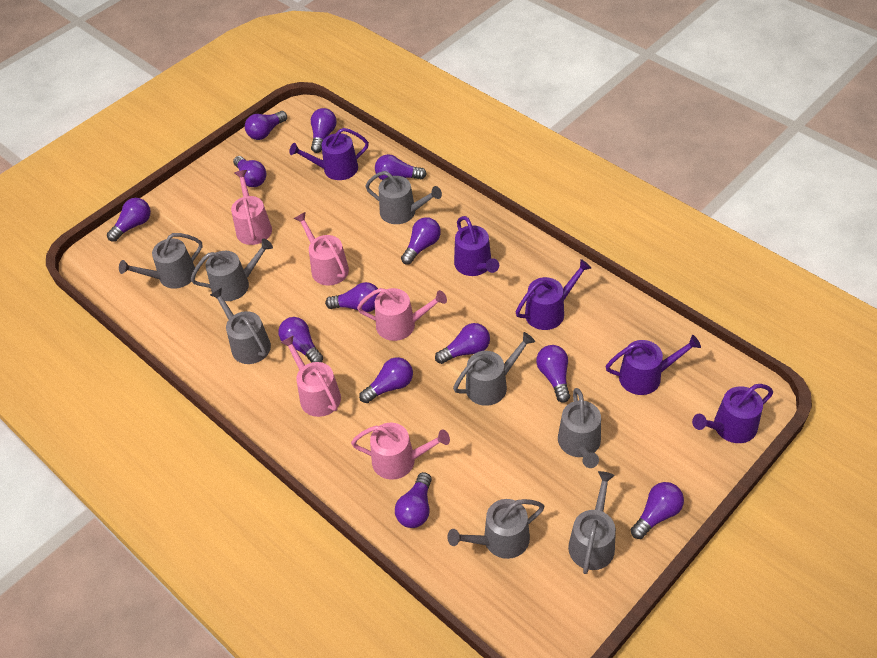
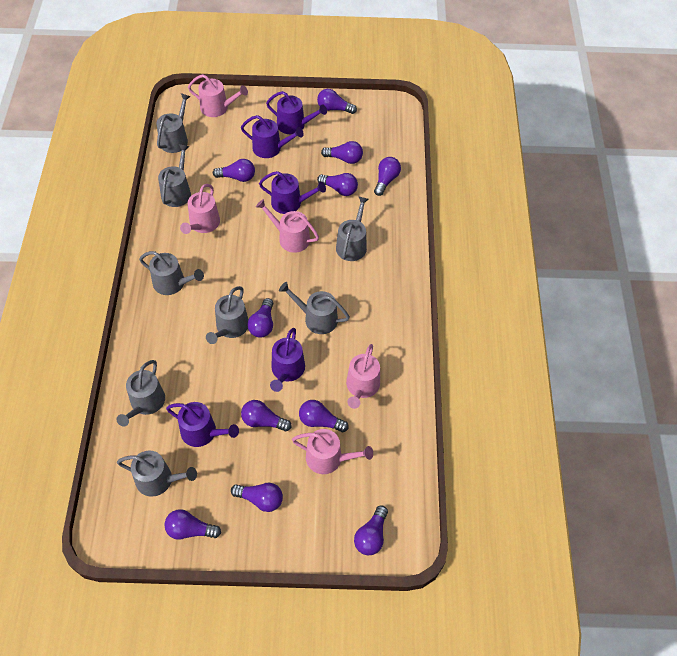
purple light bulb: 13 -> 11

